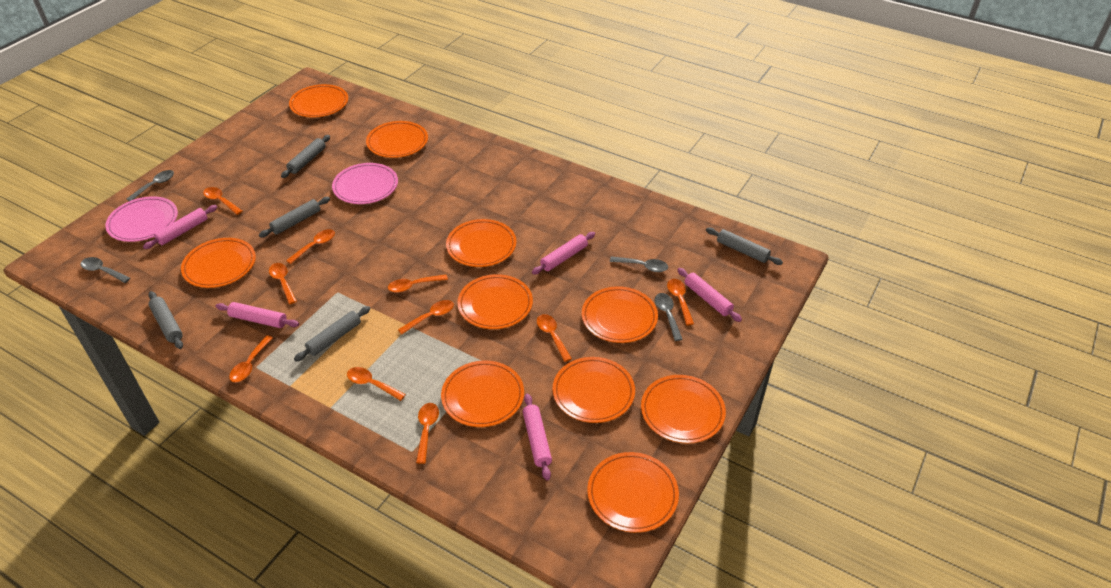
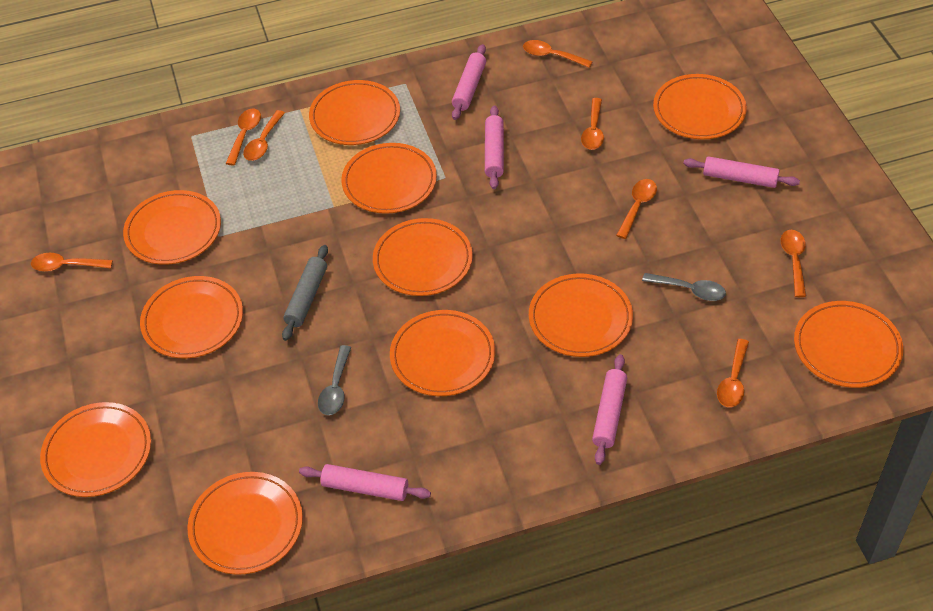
grey rolling pin: 5 -> 1
grey spoon: 4 -> 2
orange plate: 10 -> 11
orange spoon: 10 -> 8
pink plate: 2 -> 0

